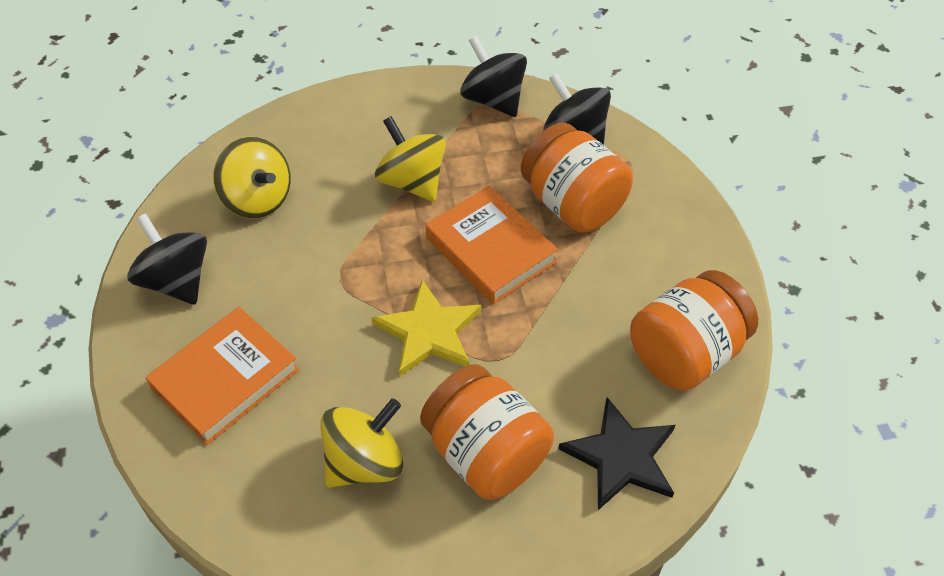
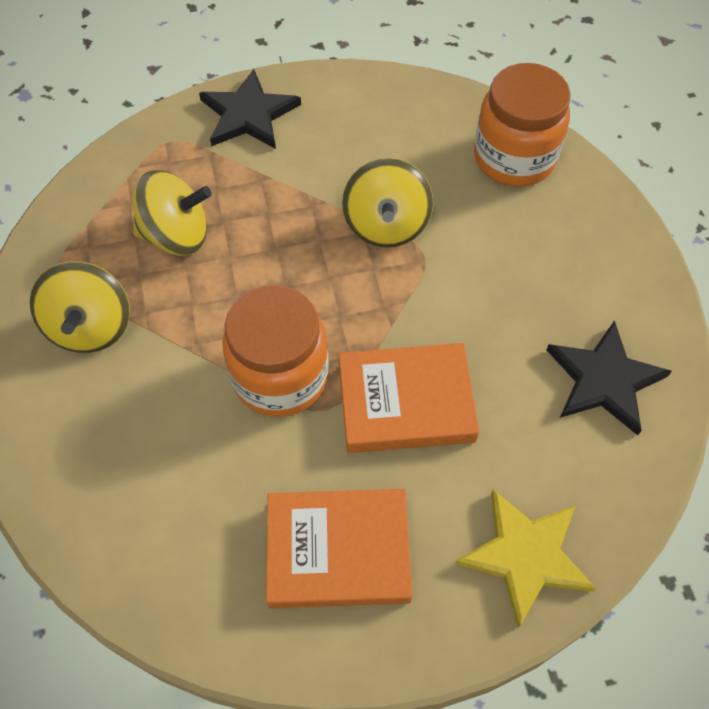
black spinning top: 3 -> 0
black star: 1 -> 2
orange jar: 3 -> 2

